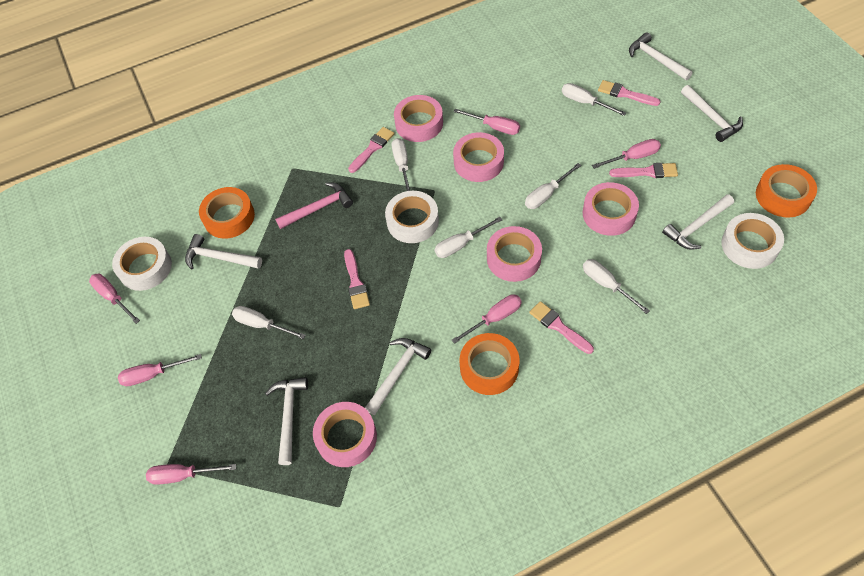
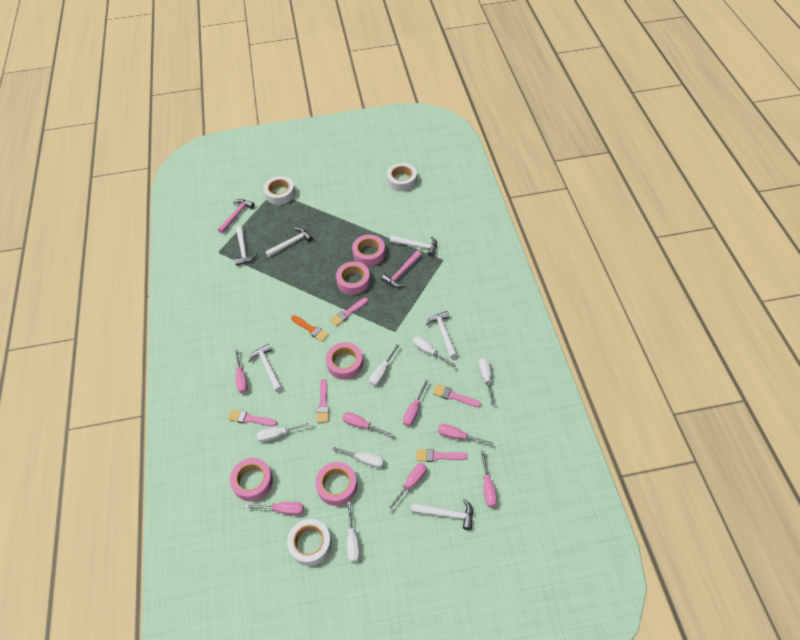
orange brush: 0 -> 1
orange tape: 3 -> 0
pink hammer: 1 -> 2
pink screwdriver: 6 -> 7

